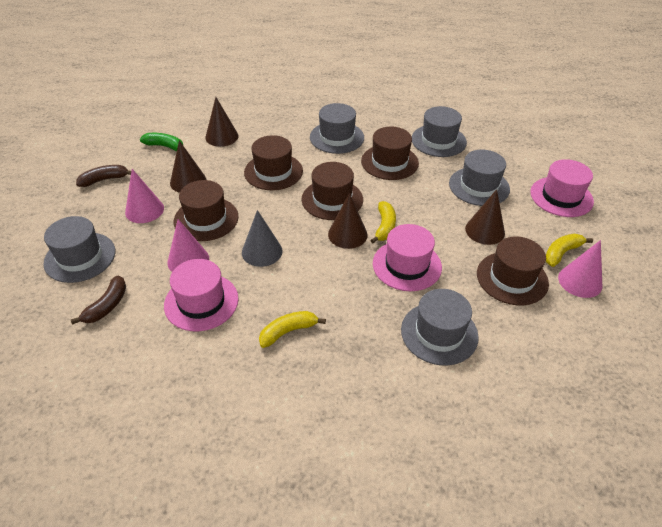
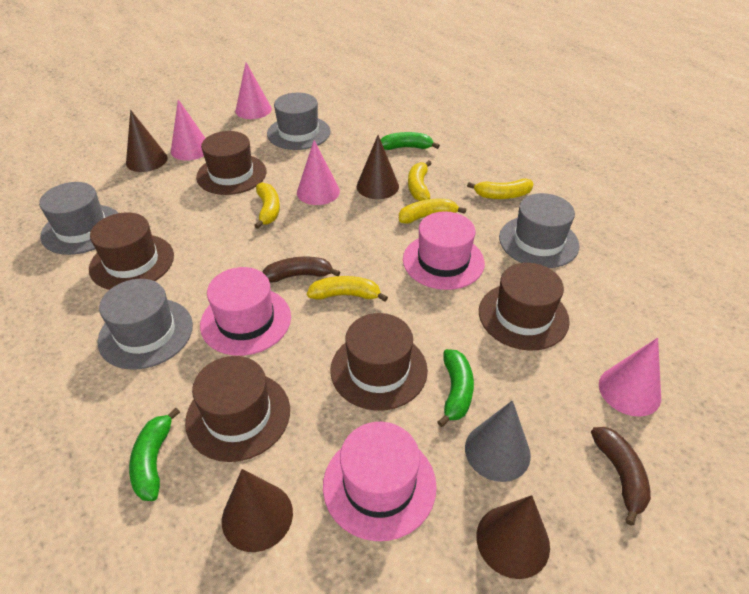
green banana: 1 -> 3
grey hat: 5 -> 4
pink cone: 3 -> 4
yellow banana: 3 -> 5

